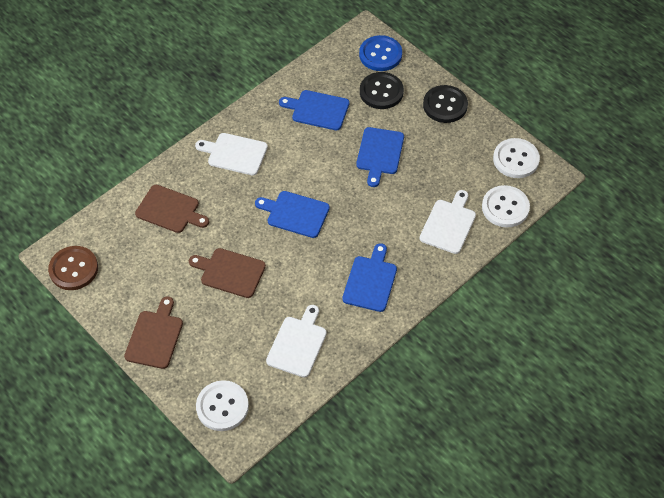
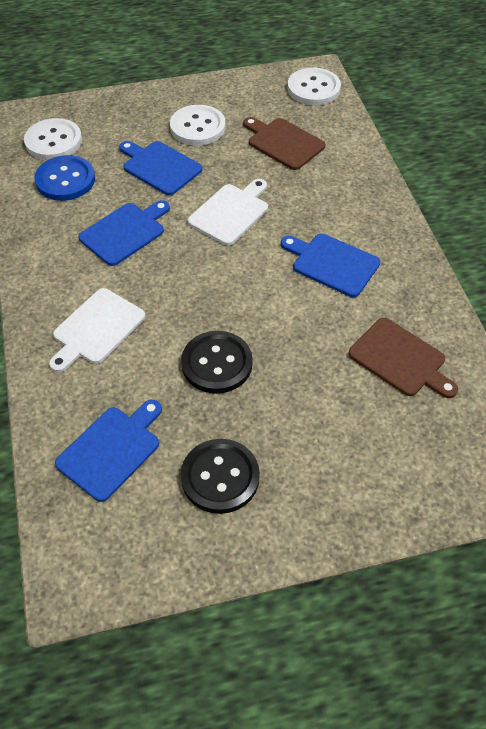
brown button: 1 -> 0
brown cutting board: 3 -> 2
white cutting board: 3 -> 2

